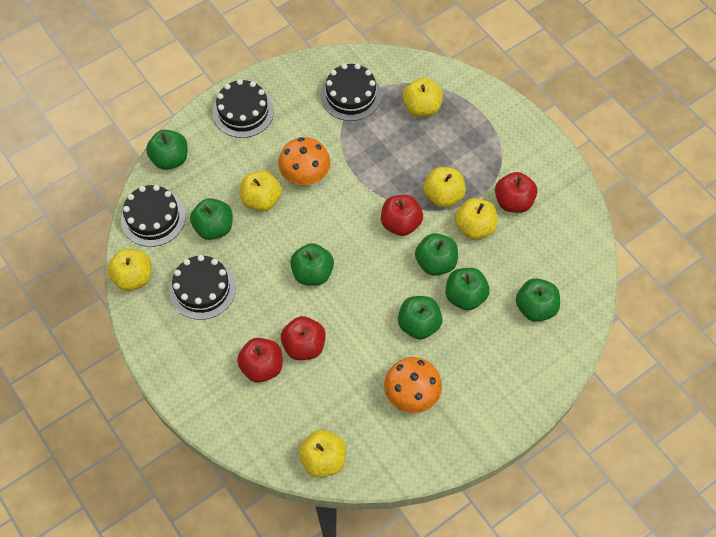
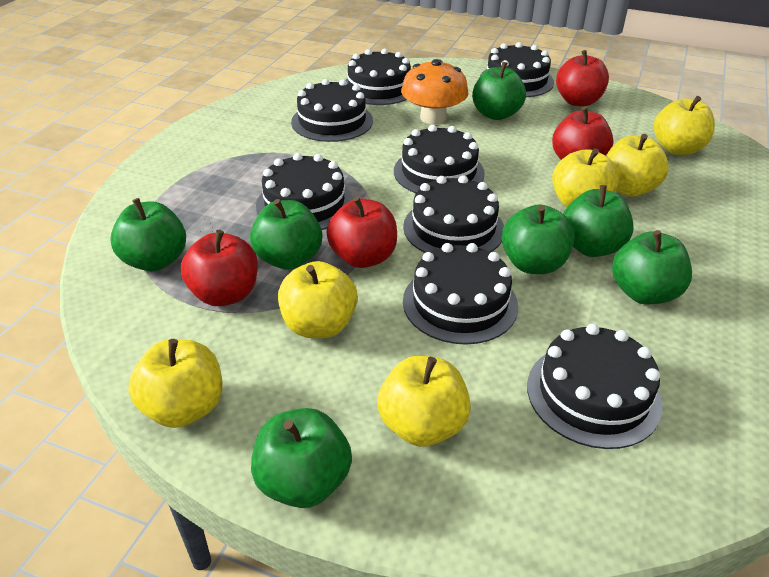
black cake: 4 -> 8
orange mushroom: 2 -> 1

